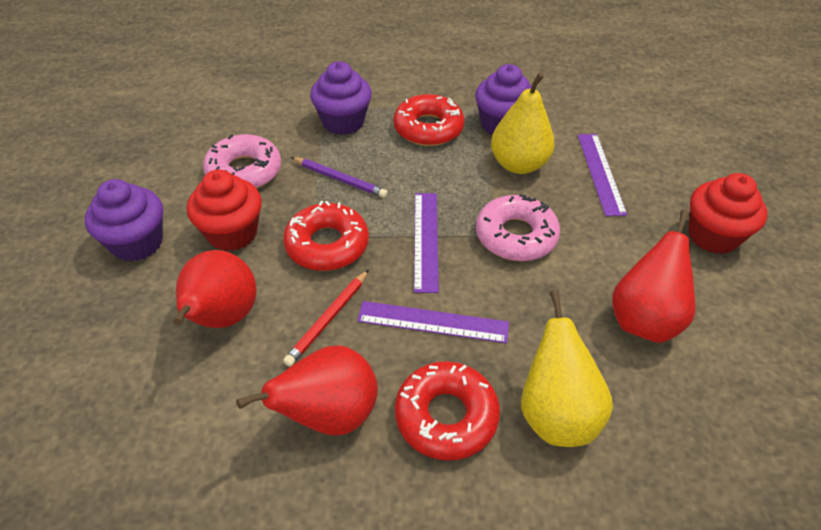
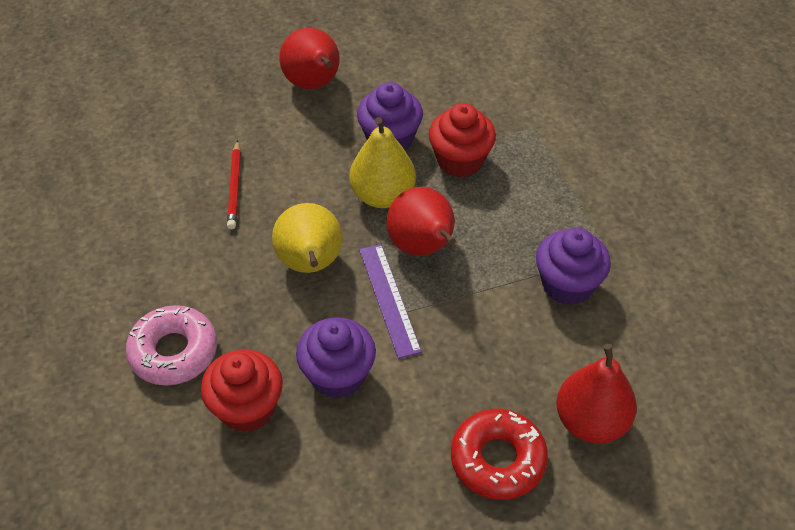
pink donut: 2 -> 1
purple pencil: 1 -> 0
purple ruler: 3 -> 1
red donut: 3 -> 1

